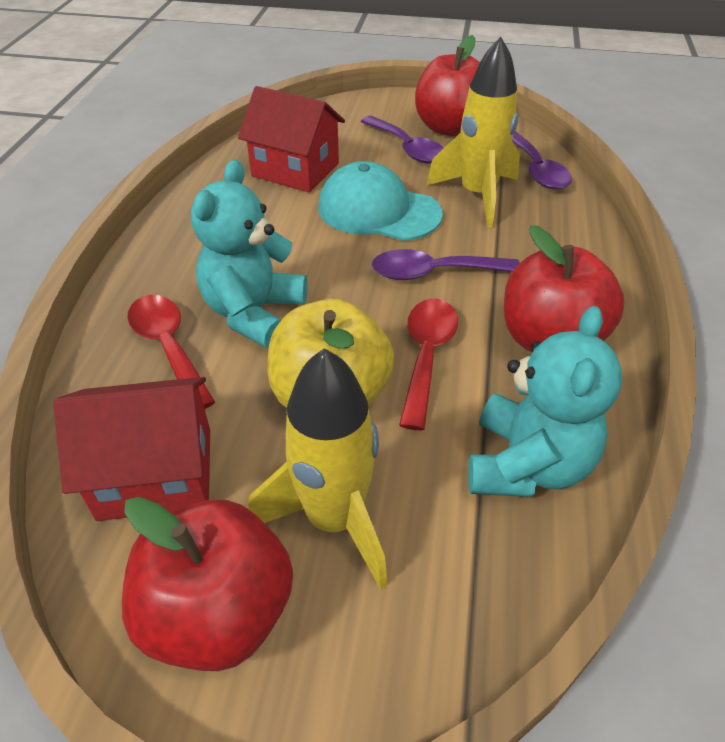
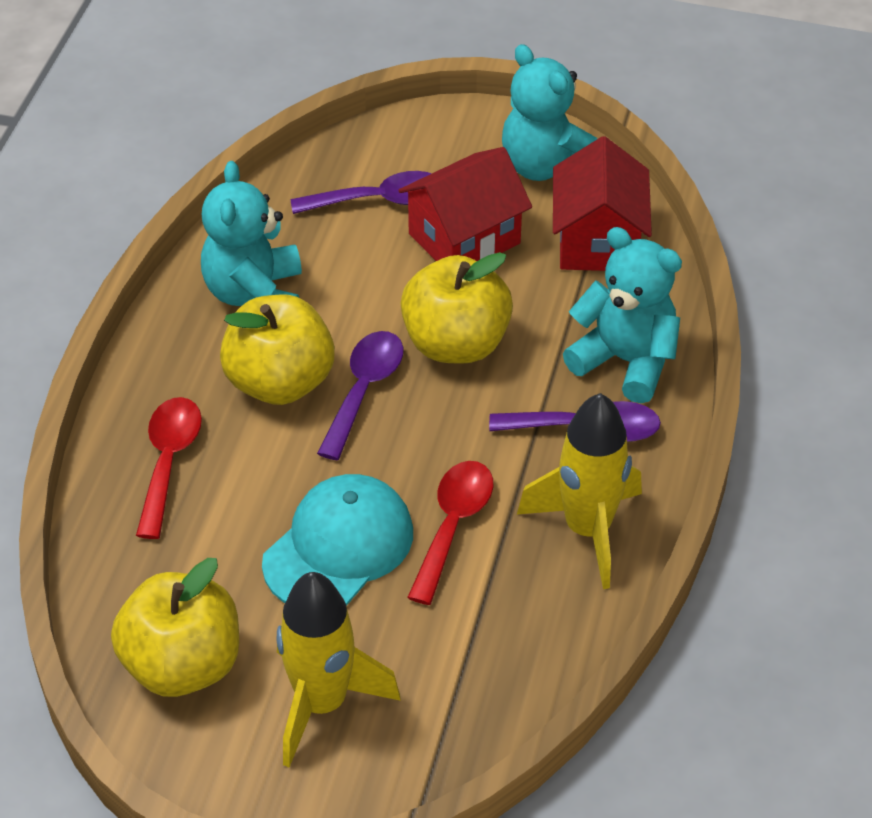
red apple: 3 -> 0
turquoise teddy bear: 2 -> 3
yellow apple: 1 -> 3

